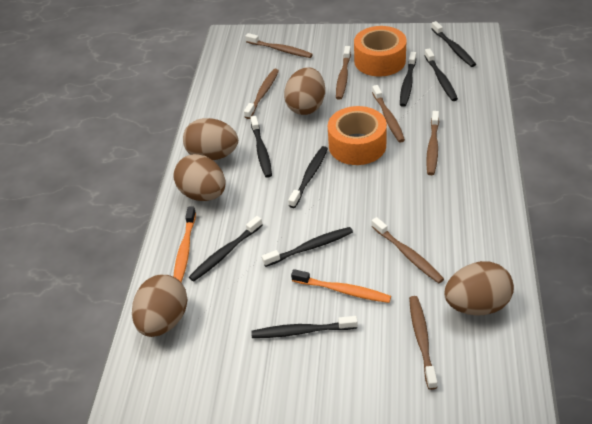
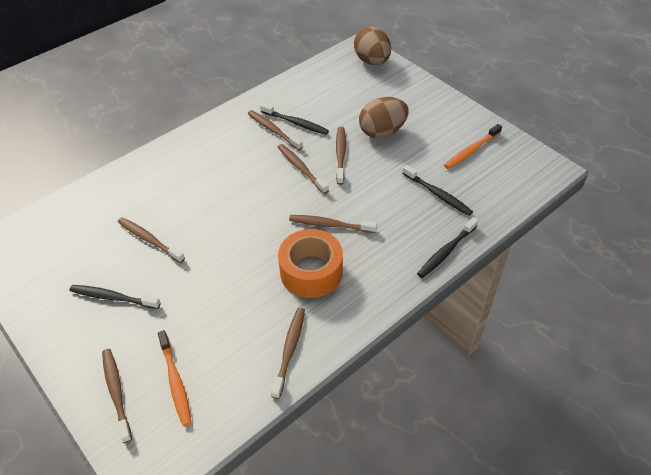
black toothbrush: 8 -> 4
brown egg: 5 -> 2
orange tape: 2 -> 1

